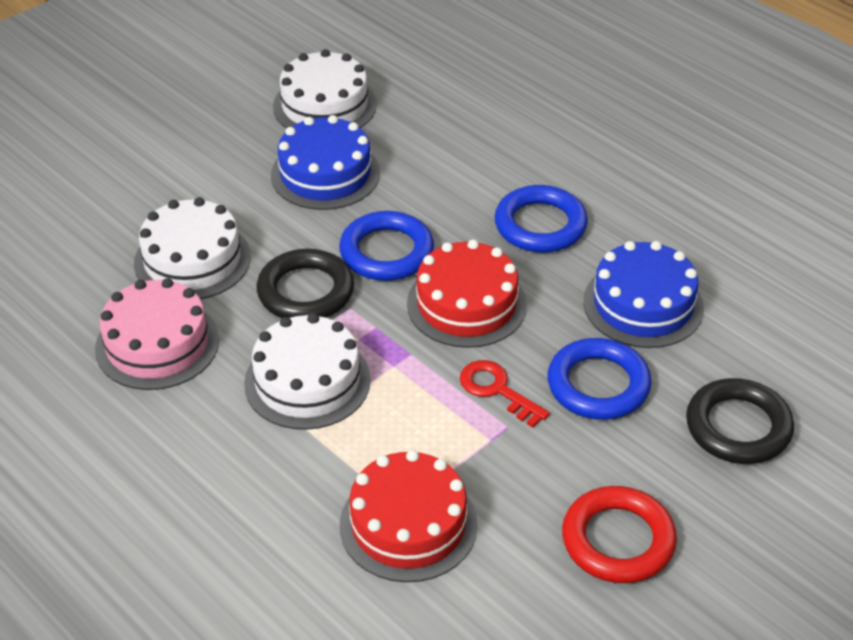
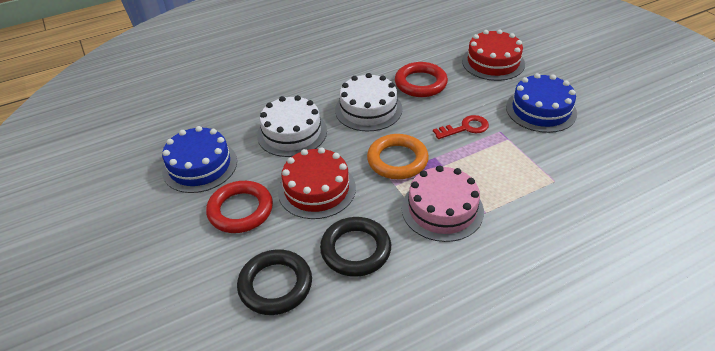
blue ring: 3 -> 0
orange ring: 0 -> 1
red ring: 1 -> 2
white cake: 3 -> 2

